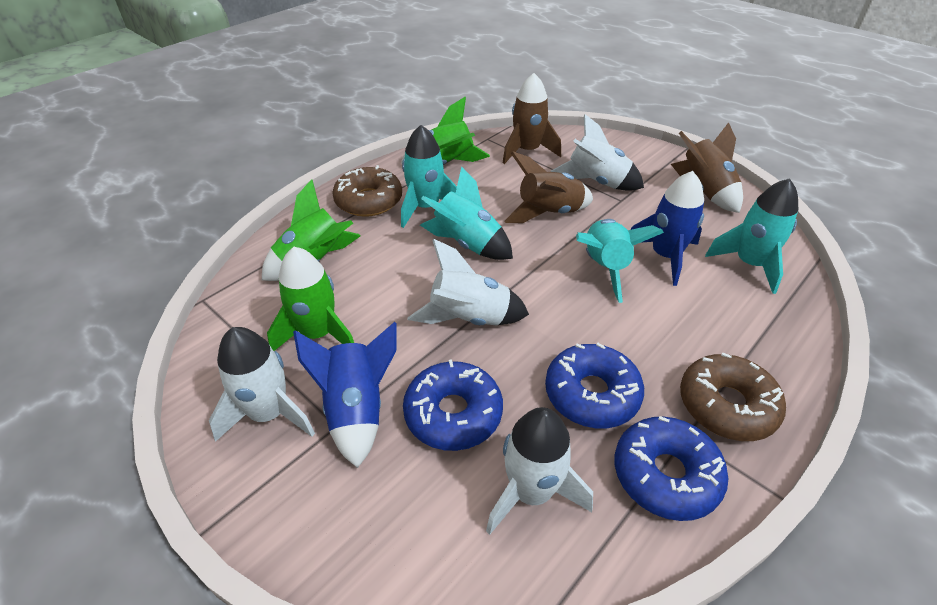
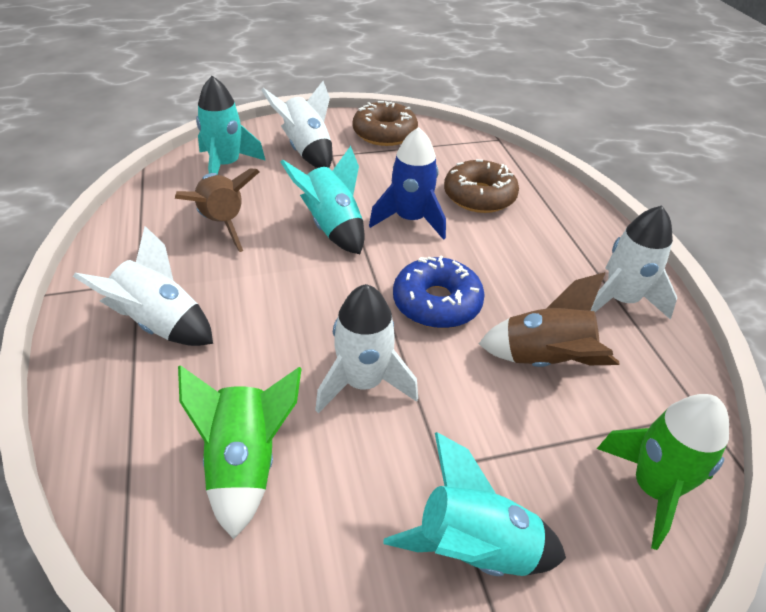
blue donut: 3 -> 1
blue rocket: 2 -> 1
brown rocket: 3 -> 2
green rocket: 3 -> 2
turquoise rocket: 4 -> 3

